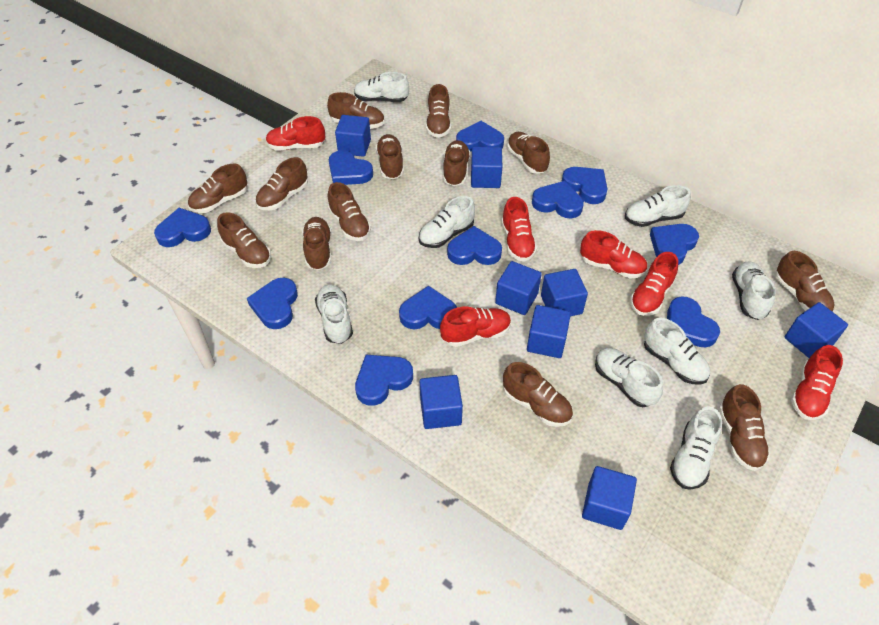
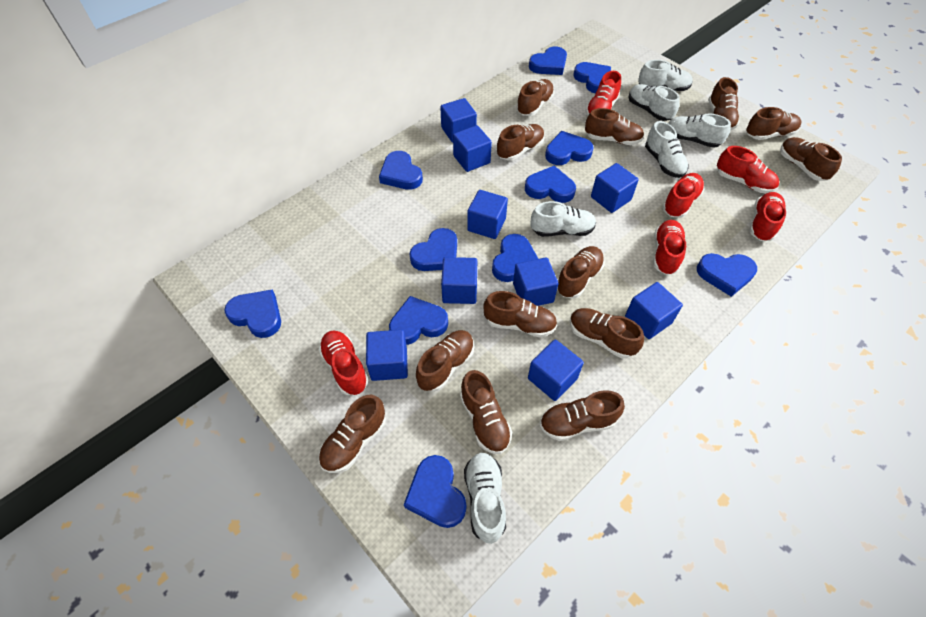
blue cube: 8 -> 9
white shoe: 8 -> 6

